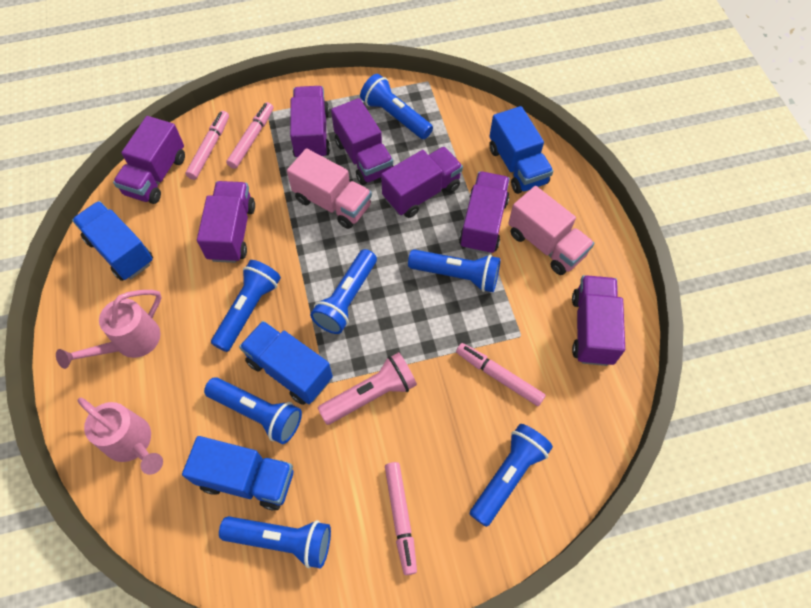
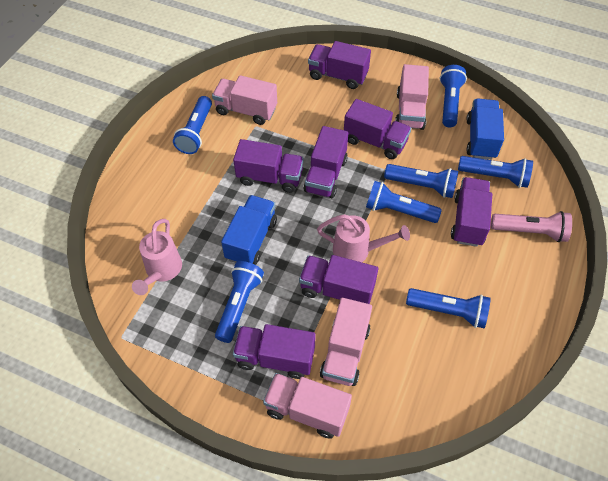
blue truck: 4 -> 2
pink marker: 4 -> 0
pink truck: 2 -> 4

